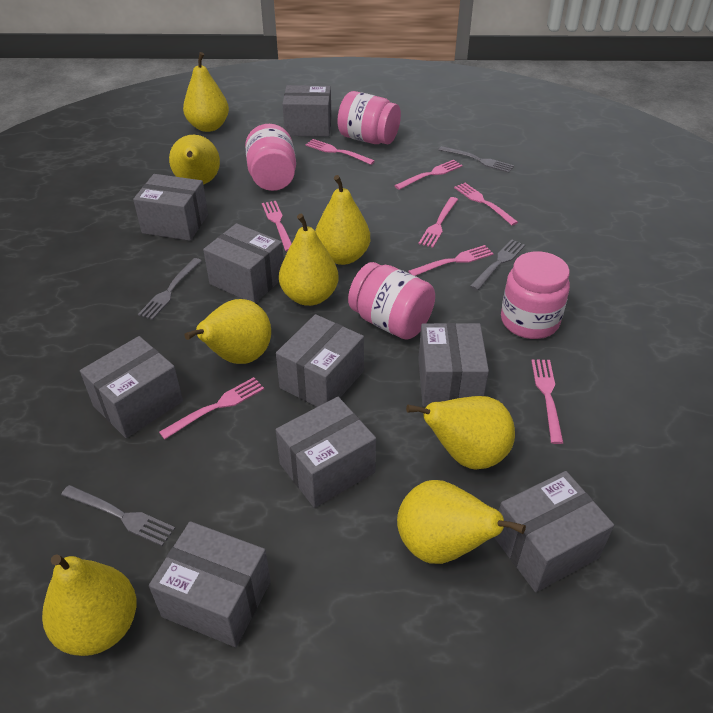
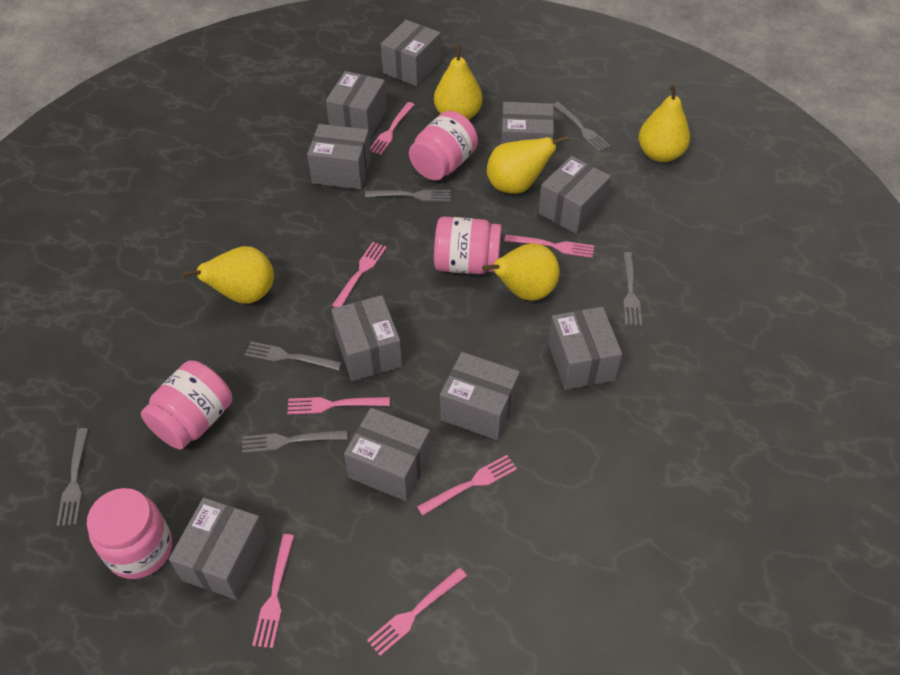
grey box: 9 -> 10
grey fork: 4 -> 6
pink fork: 8 -> 7
yellow pear: 8 -> 5

